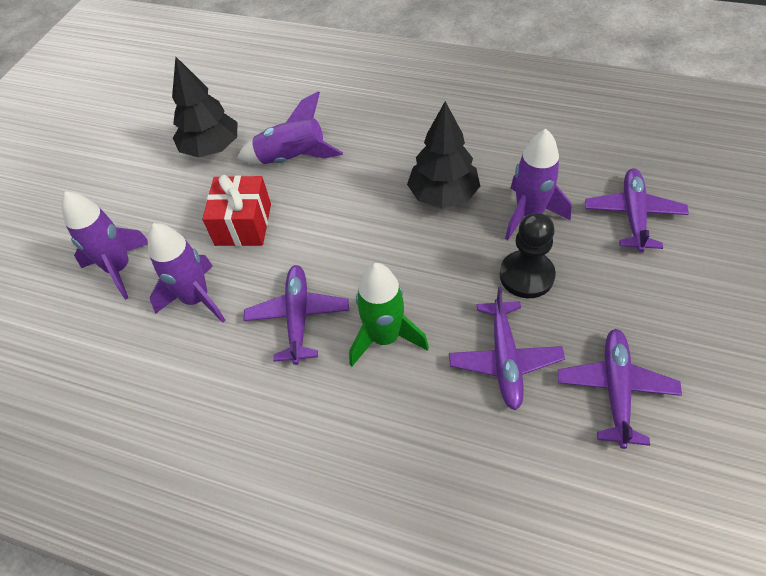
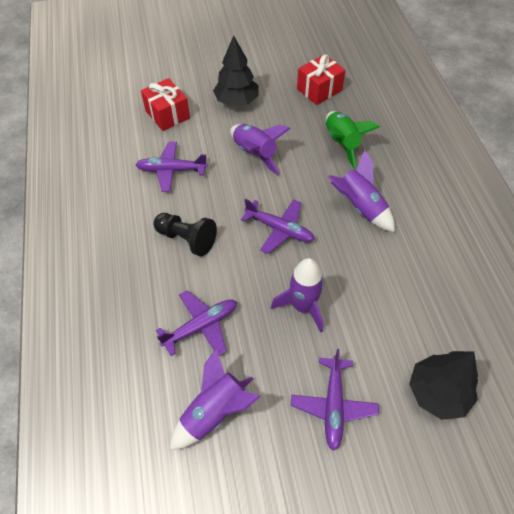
red gift: 1 -> 2

